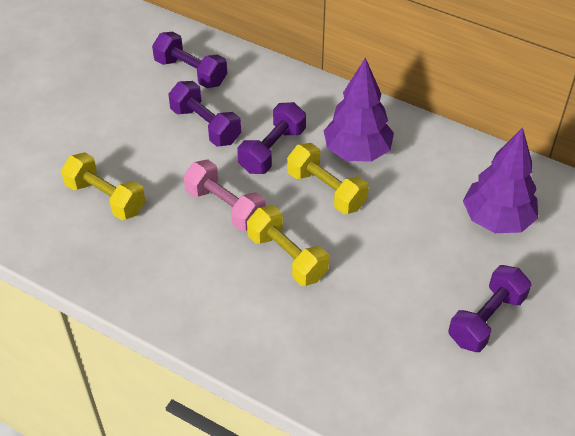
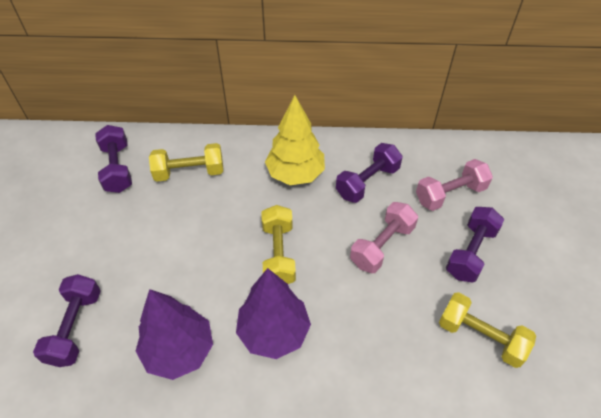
pink dumbbell: 1 -> 2
yellow tree: 0 -> 1

